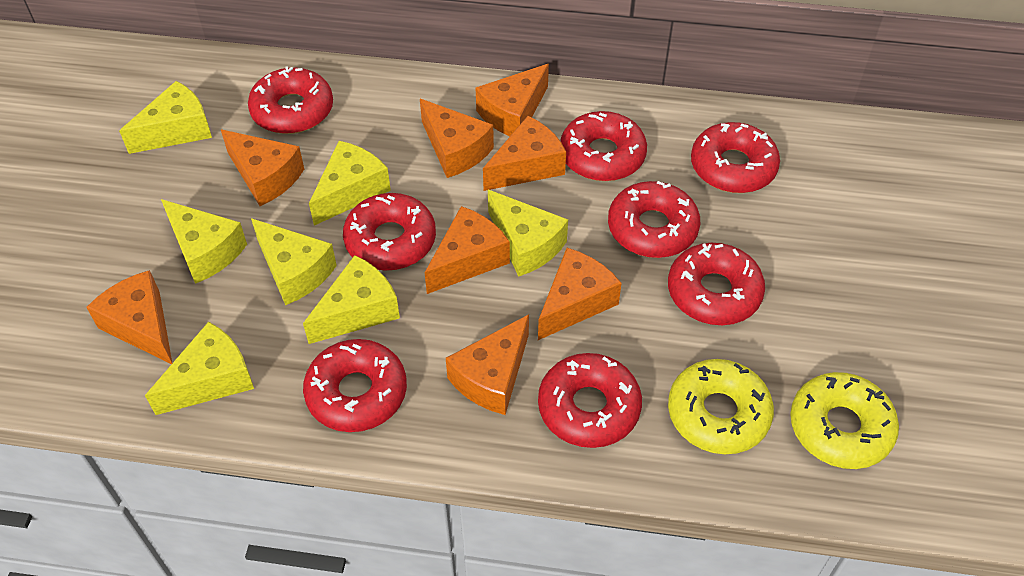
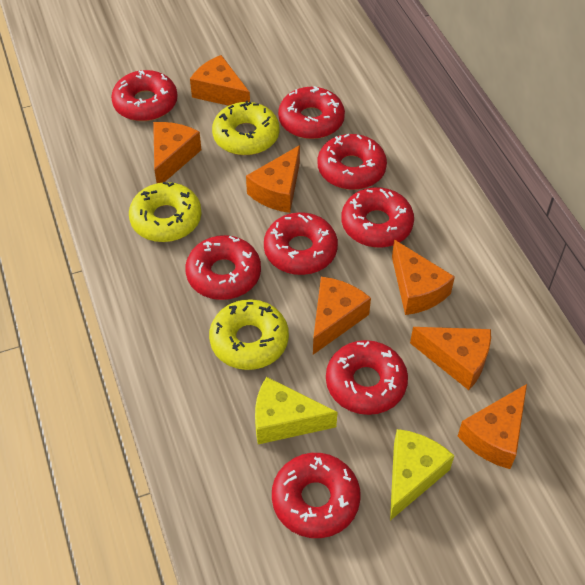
orange cheese: 8 -> 7
yellow cheese: 7 -> 2
yellow donut: 2 -> 3

